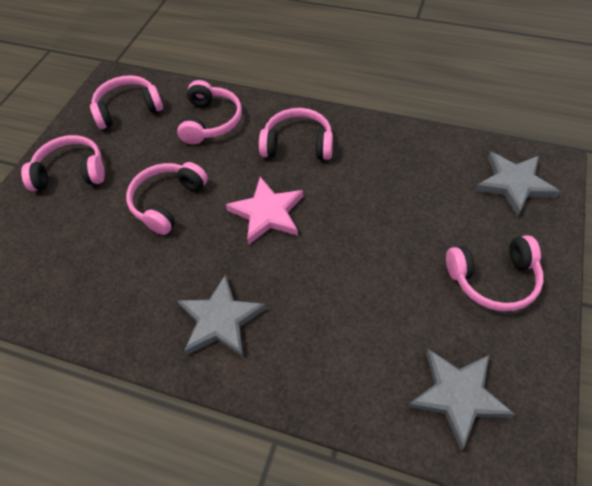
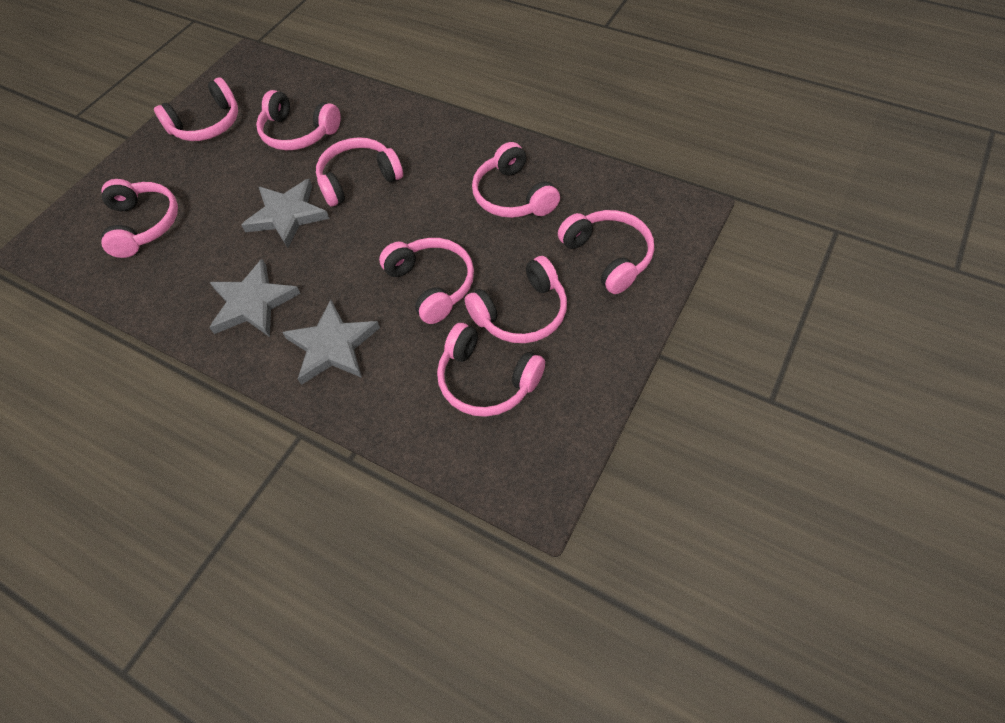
pink headphones: 6 -> 9
pink star: 1 -> 0

